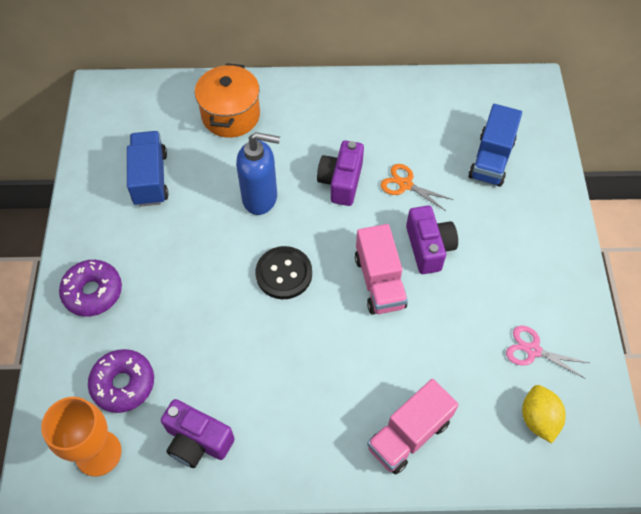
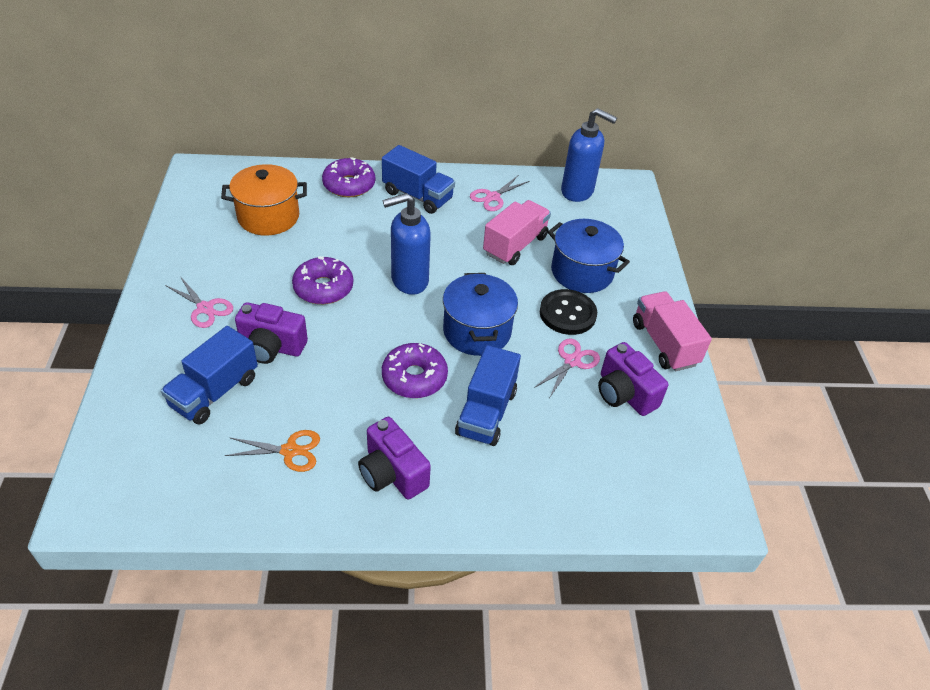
blue pot: 0 -> 2
blue soap dispenser: 1 -> 2
blue truck: 2 -> 3
orange goblet: 1 -> 0
pink scissors: 1 -> 3
purple donut: 2 -> 3
yellow lemon: 1 -> 0

